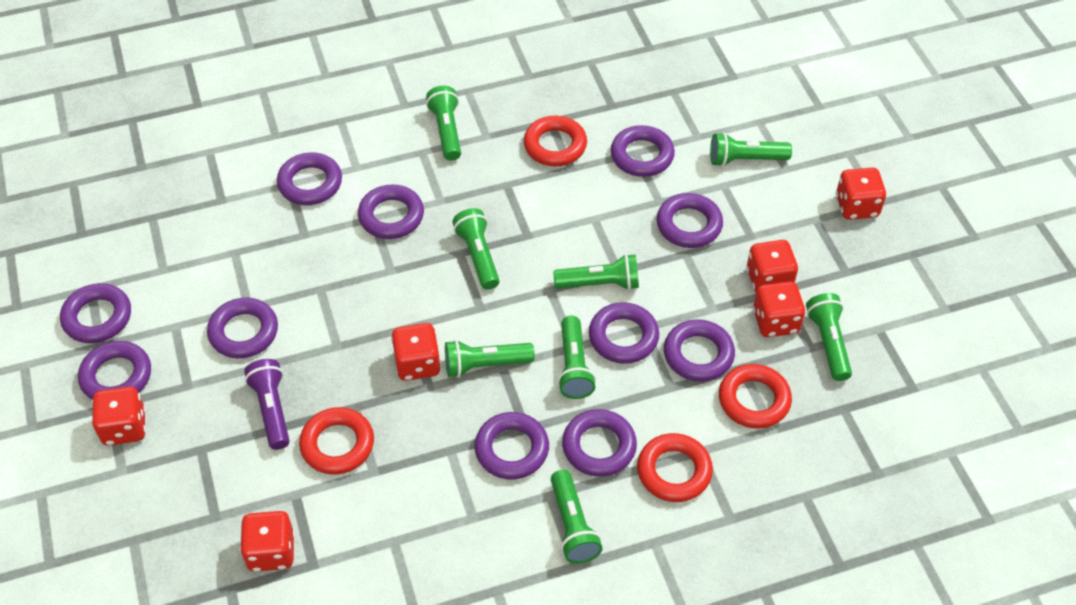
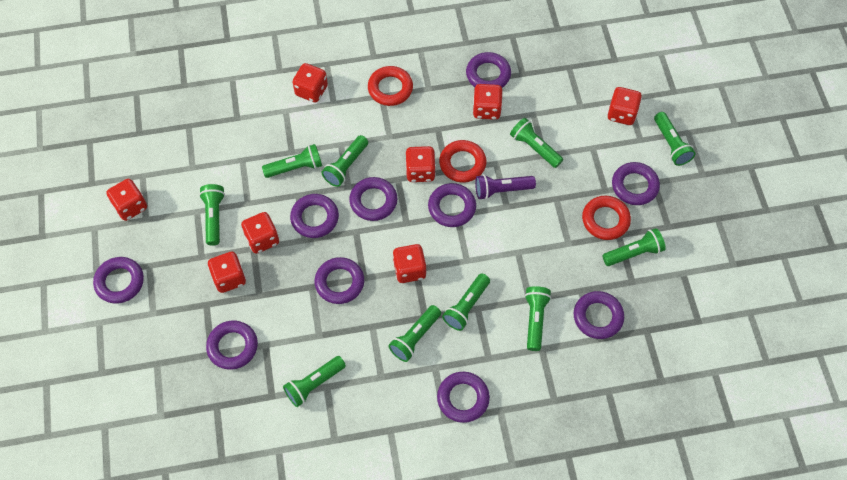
green flashlight: 8 -> 10
purple ring: 11 -> 10
red dice: 6 -> 8
red ring: 4 -> 3

